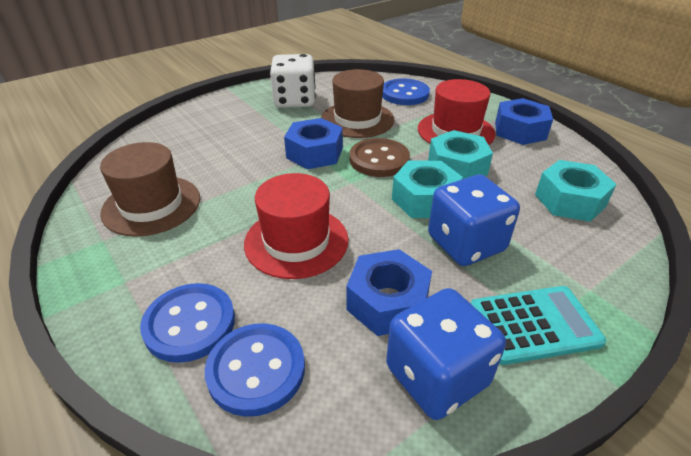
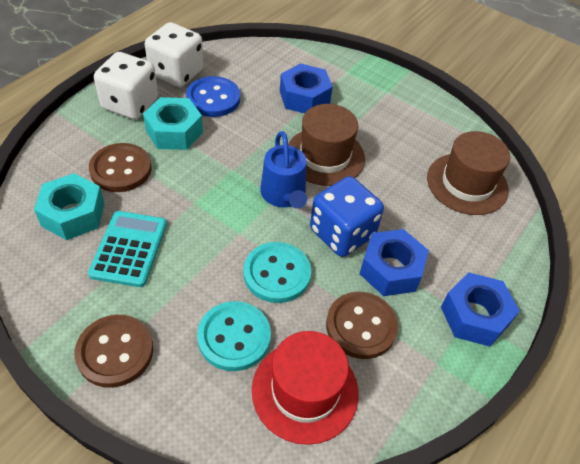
blue button: 3 -> 1
blue dice: 2 -> 1
blue watering can: 0 -> 1
brown button: 1 -> 3
red hat: 2 -> 1
turquoise button: 0 -> 2
turquoise nut: 3 -> 2
white dice: 1 -> 2

